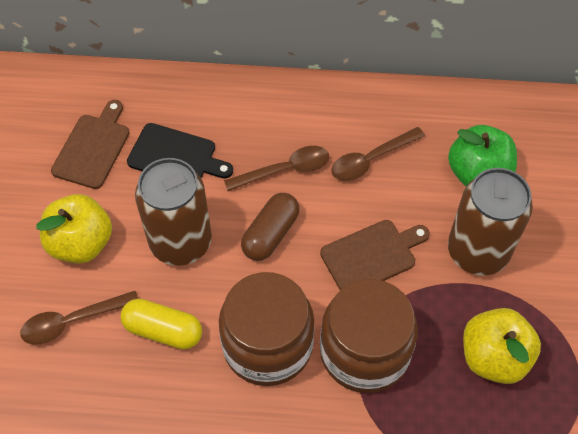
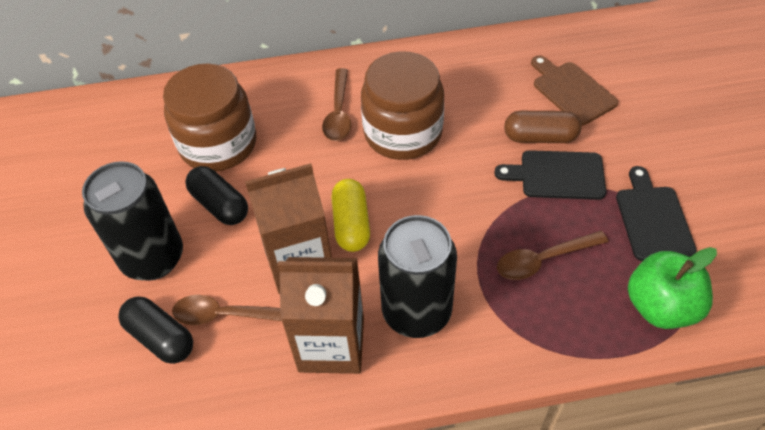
black can: 0 -> 2
black capsule: 0 -> 2
black cutting board: 1 -> 2
brown can: 2 -> 0
brown carton: 0 -> 2
brown cutting board: 2 -> 1
yellow apple: 2 -> 0

